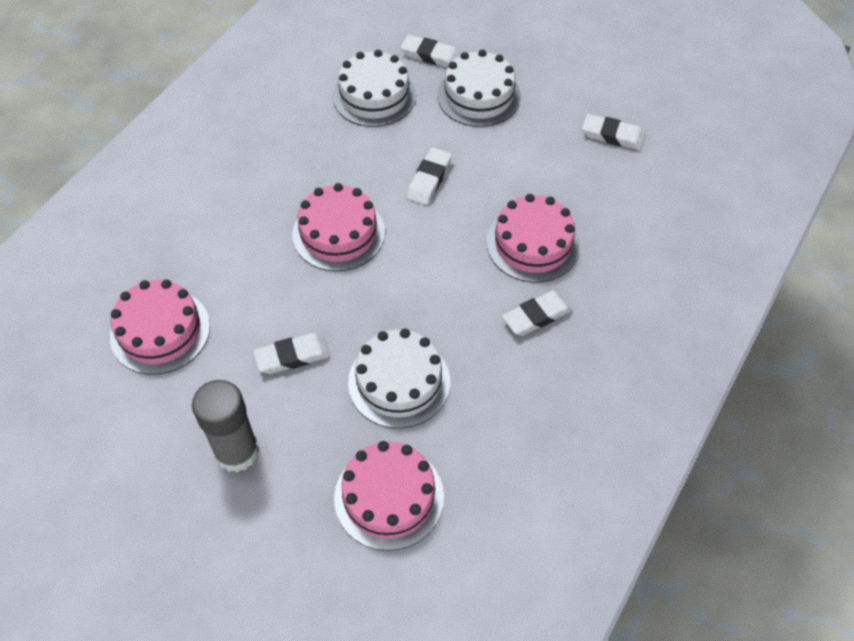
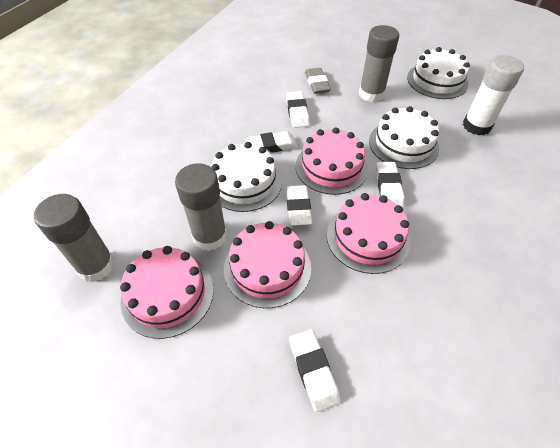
grey eraser: 0 -> 1
grey glue stick: 1 -> 3
white glue stick: 0 -> 1

